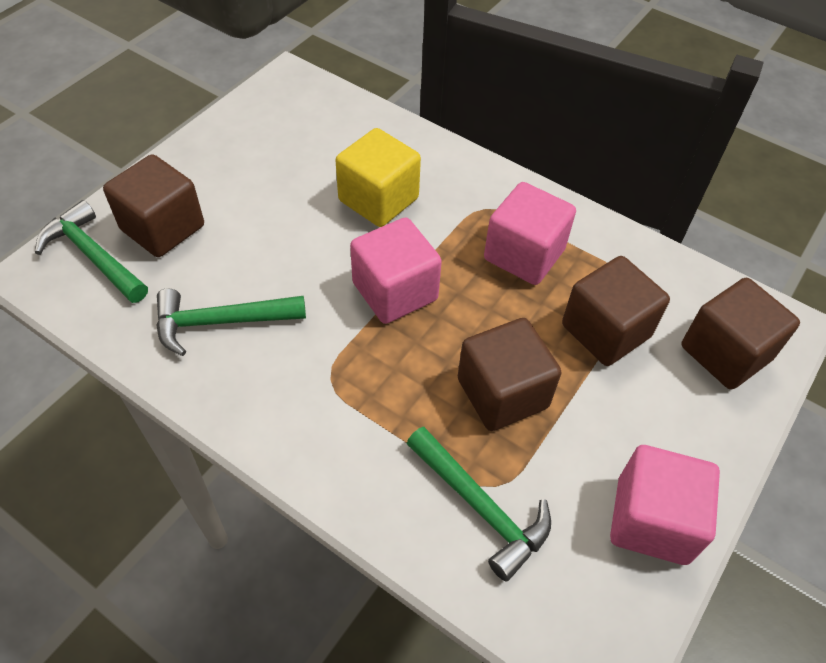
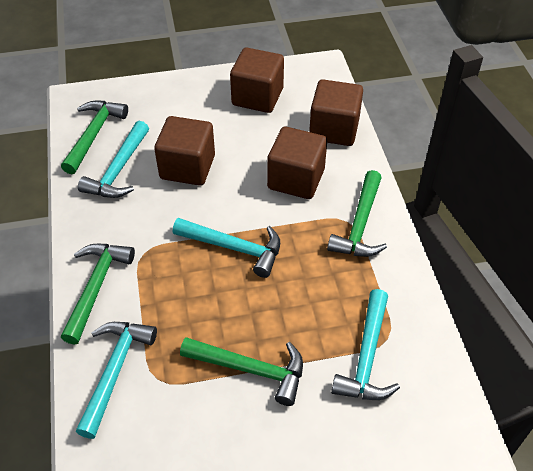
green hammer: 3 -> 4
pink cube: 3 -> 0
turquoise hammer: 0 -> 4
yellow cube: 1 -> 0

